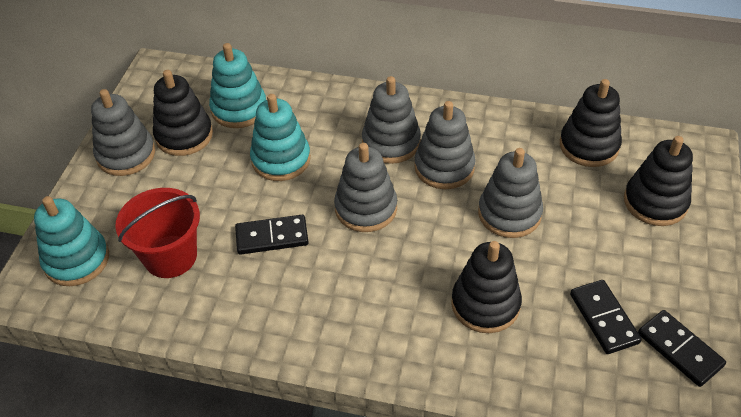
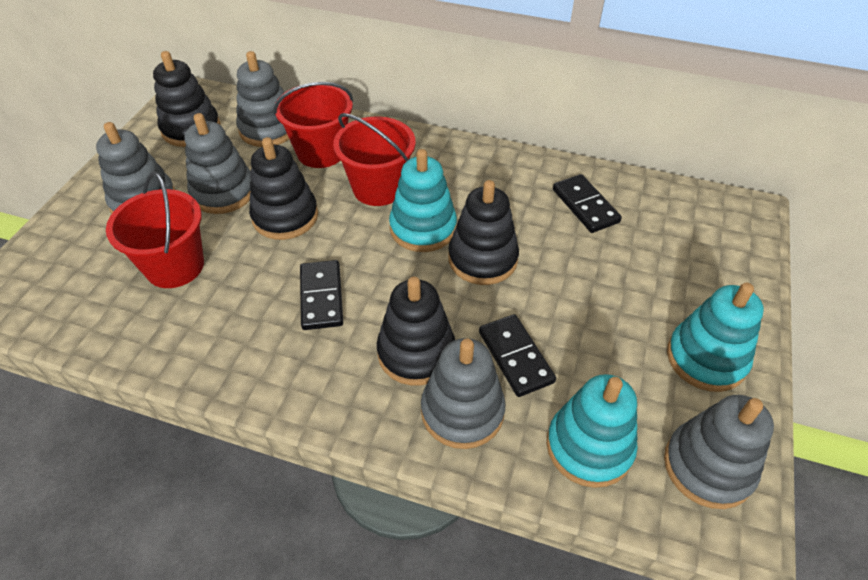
red bucket: 1 -> 3

